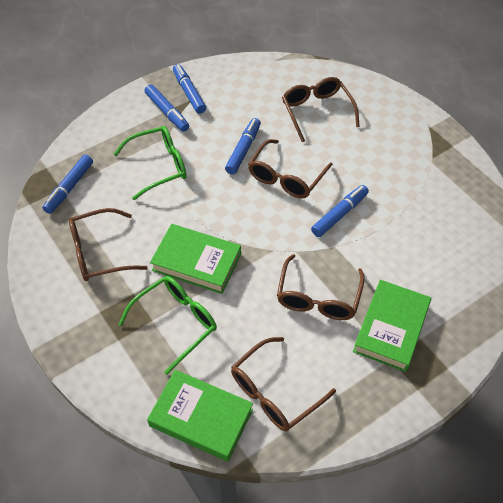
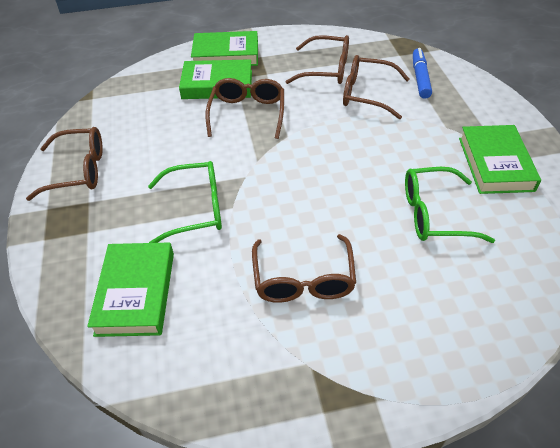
blue marker: 5 -> 1
green book: 3 -> 4

